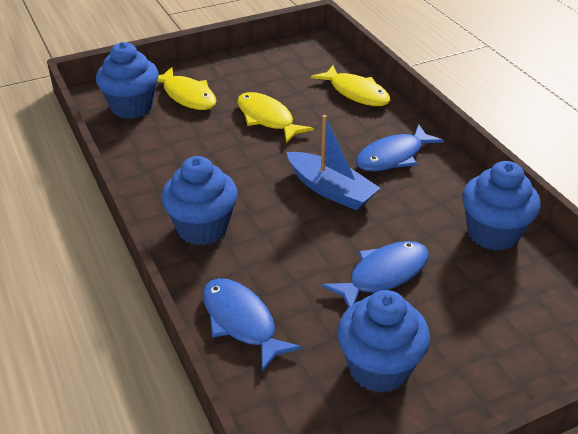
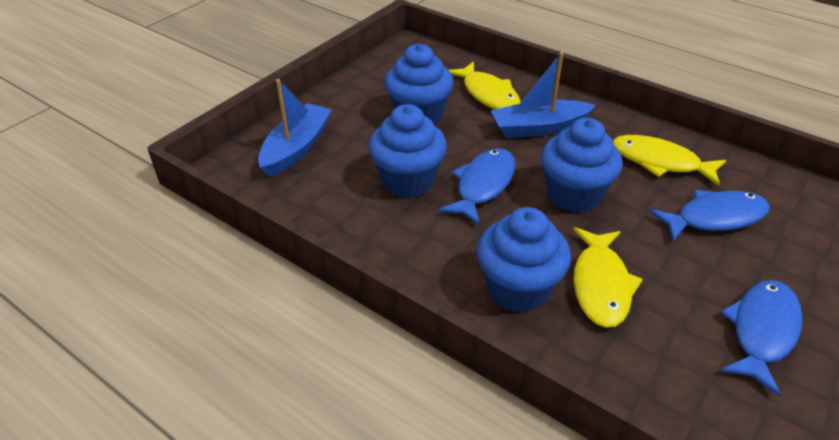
blue boat: 1 -> 2

